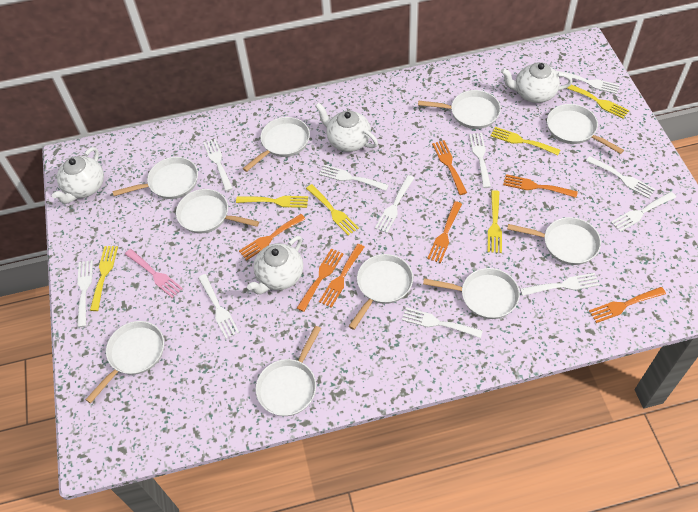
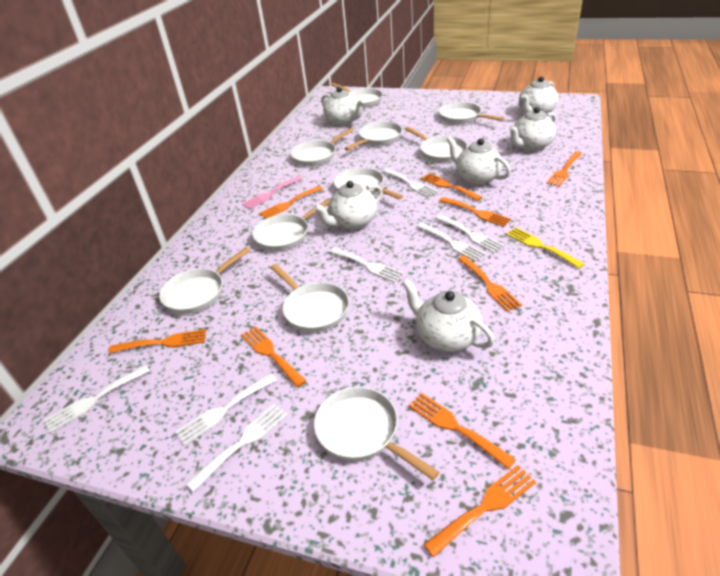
orange fork: 7 -> 9
white fork: 11 -> 7
white teapot: 4 -> 6
yellow fork: 6 -> 1

